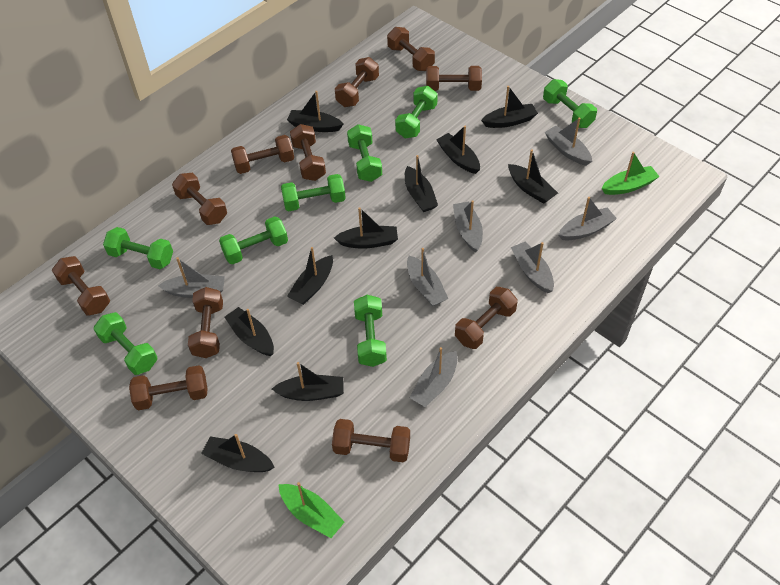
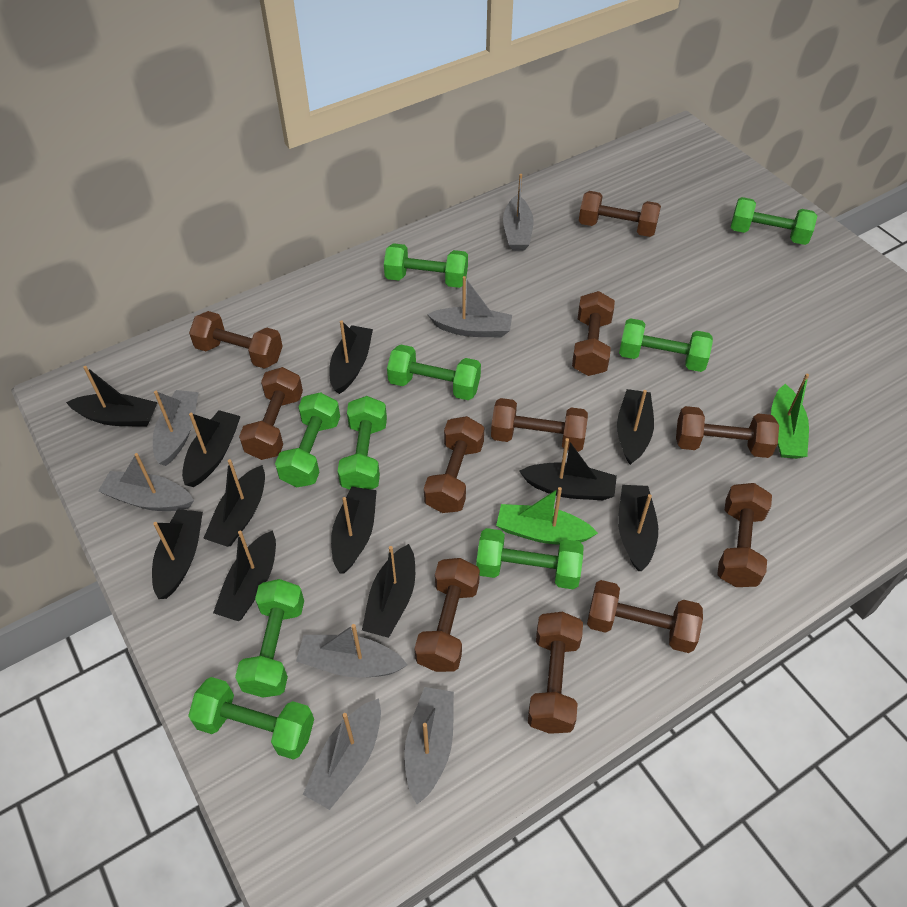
black boat: 10 -> 11
green dumbbell: 8 -> 9

